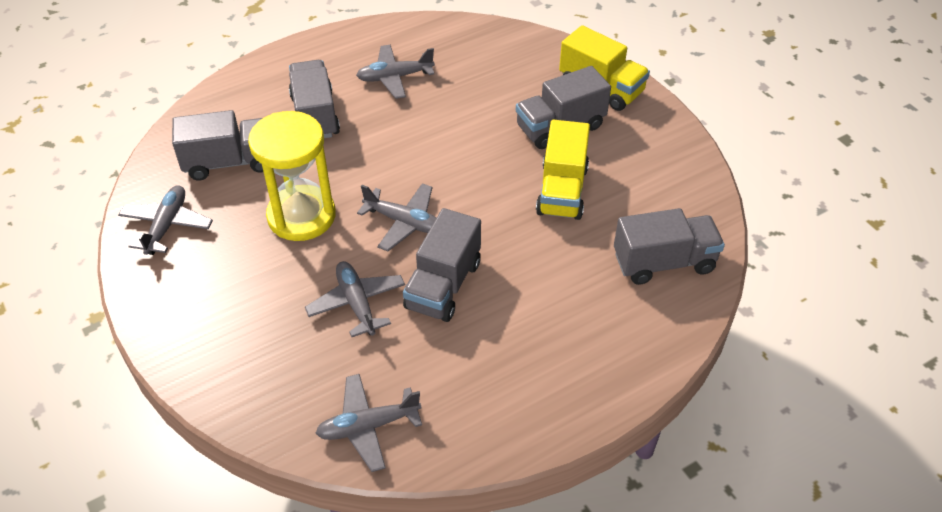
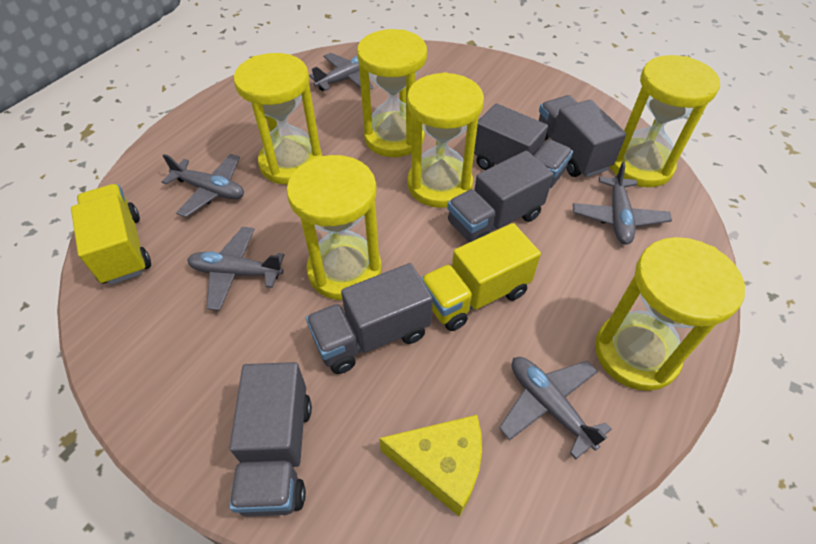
yellow cheese: 0 -> 1
yellow hourglass: 1 -> 6

